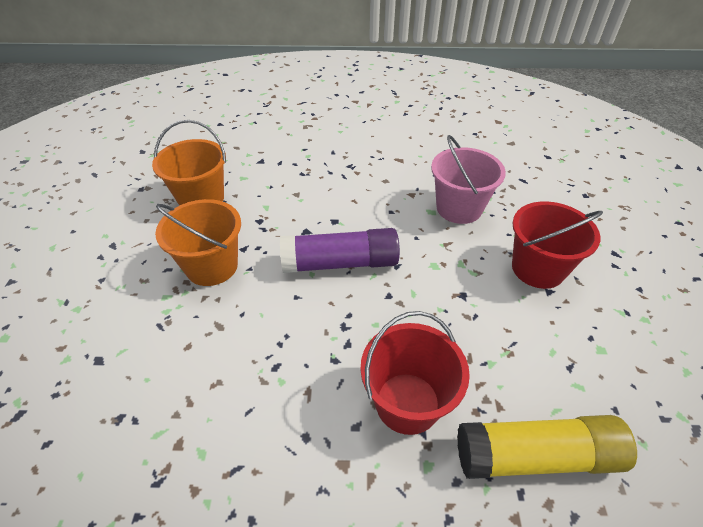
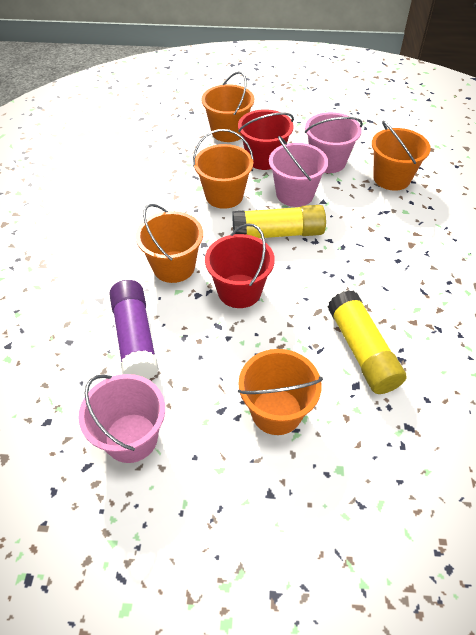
orange bucket: 2 -> 5
pink bucket: 1 -> 3
yellow glue stick: 1 -> 2

